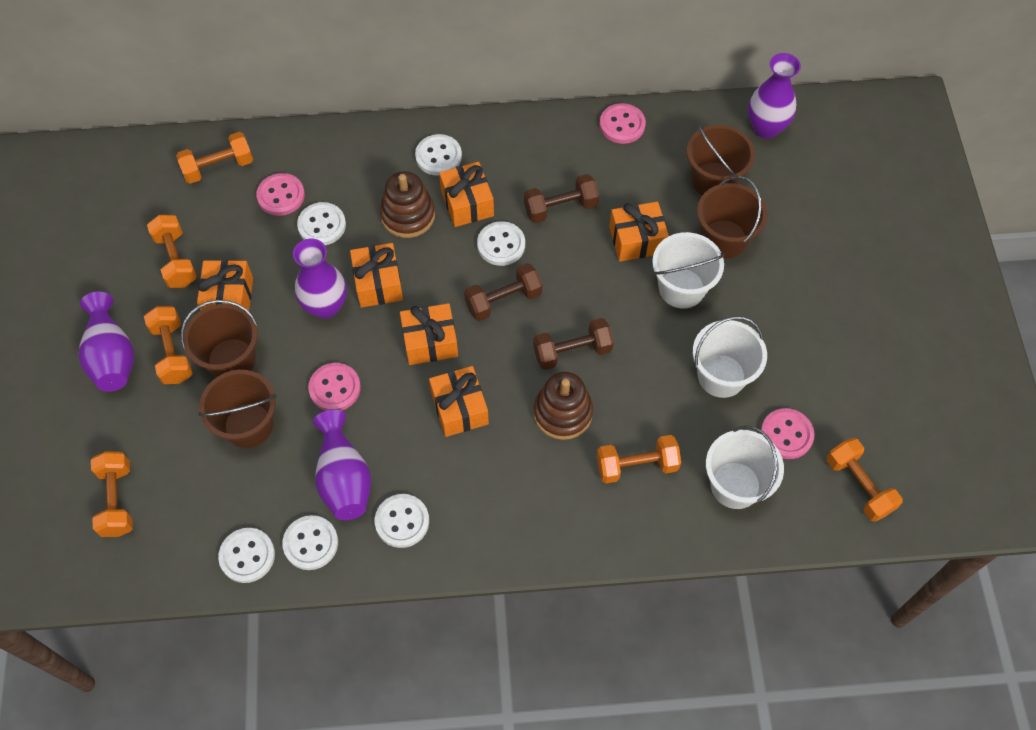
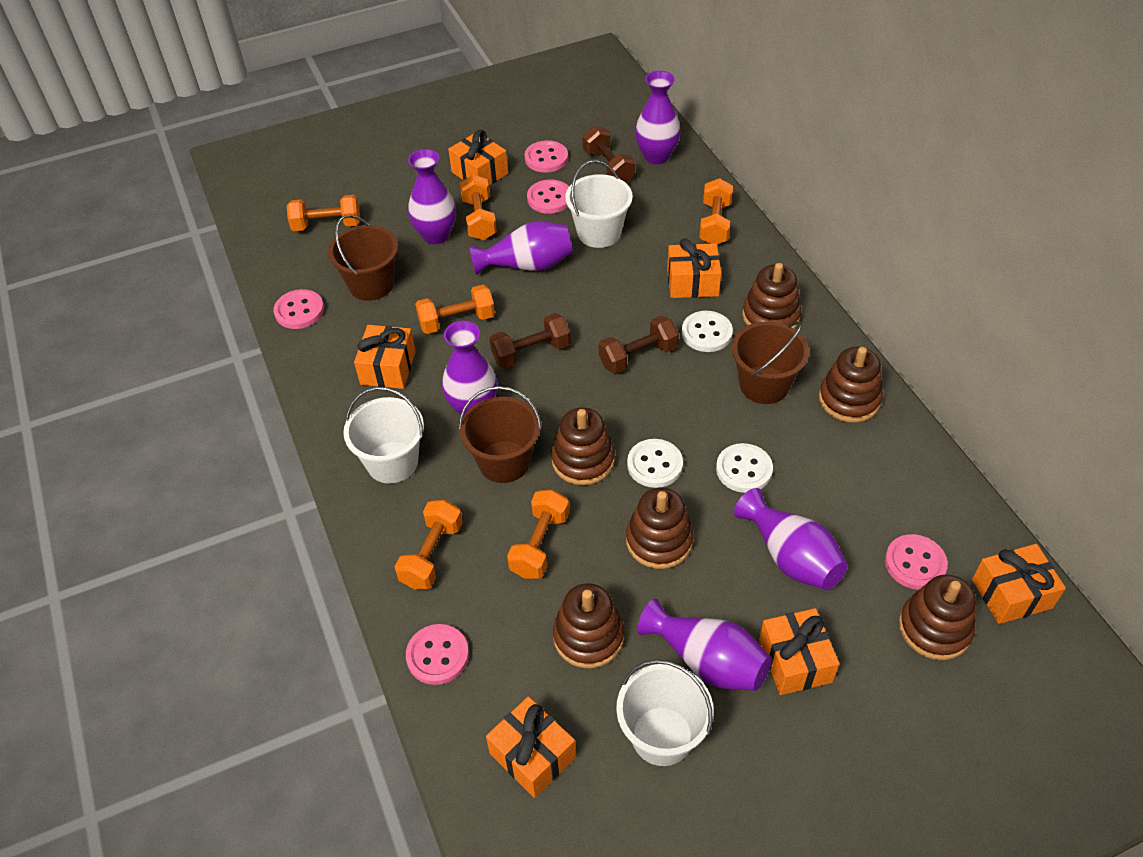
brown bucket: 4 -> 3
brown stacking toy: 2 -> 6
pink button: 4 -> 5
purple vase: 4 -> 6
white button: 6 -> 3

